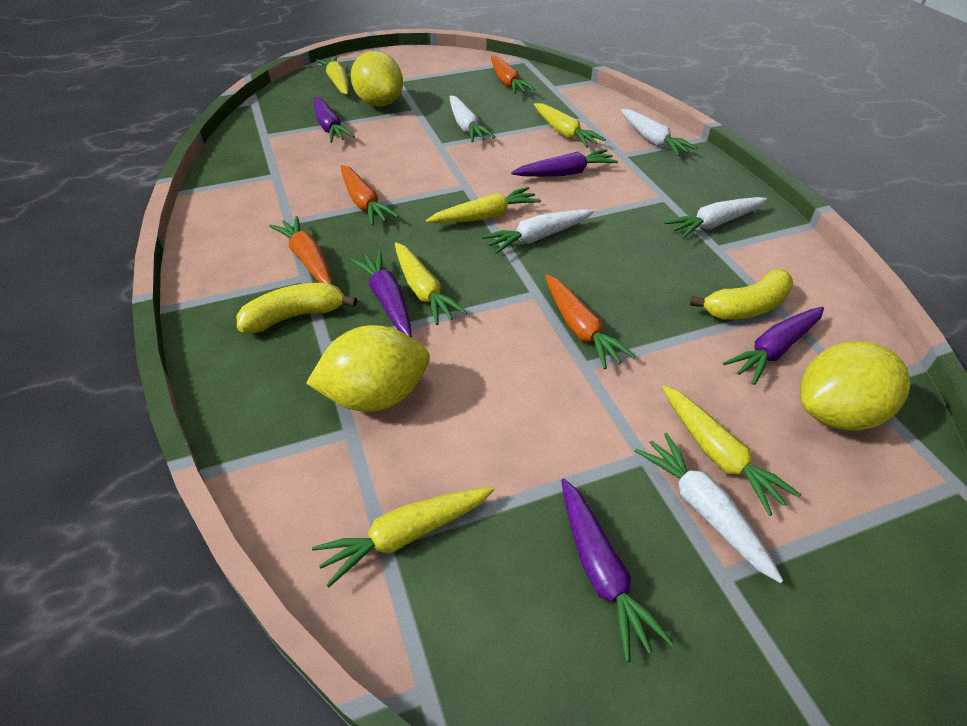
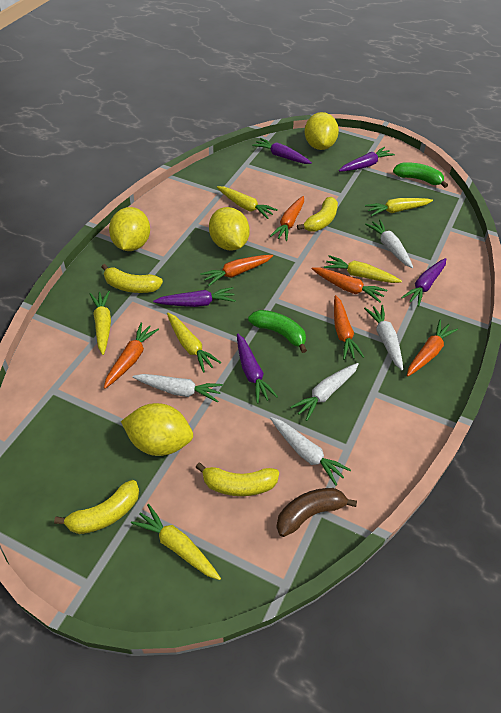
brown banana: 0 -> 1
green banana: 0 -> 2
orange carrot: 4 -> 6
yellow banana: 2 -> 4
yellow lemon: 3 -> 4

